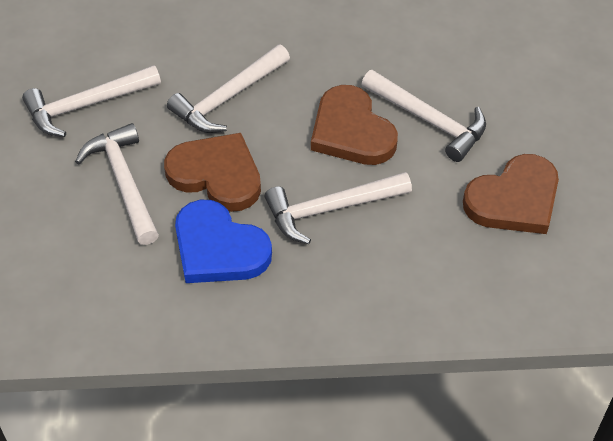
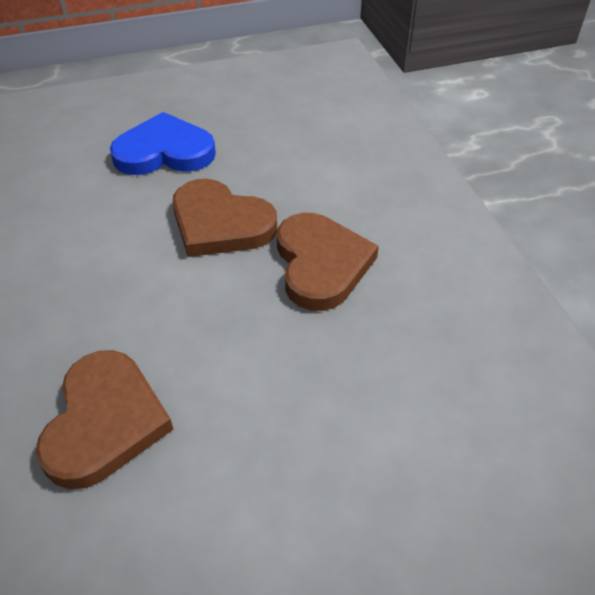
white hammer: 5 -> 0

